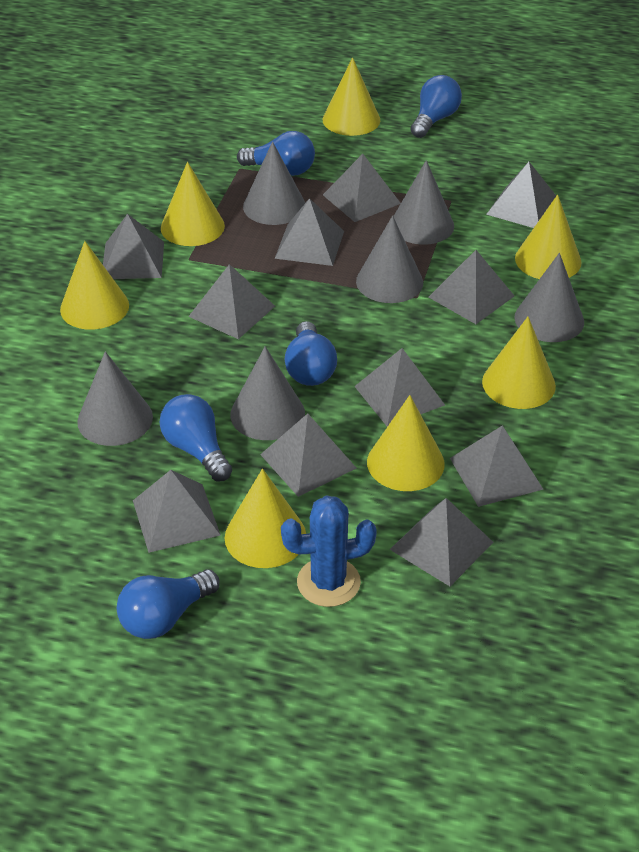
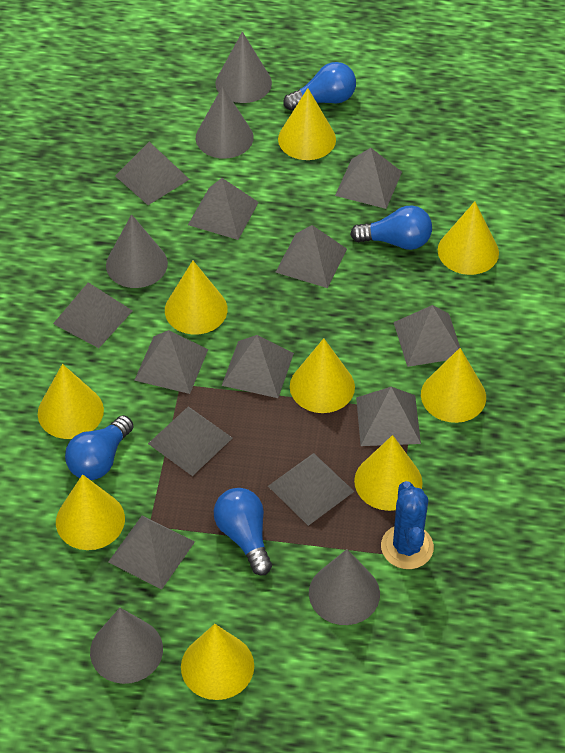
blue light bulb: 5 -> 4
grey cone: 6 -> 5
grey pyramid: 11 -> 12
yellow cone: 7 -> 9

